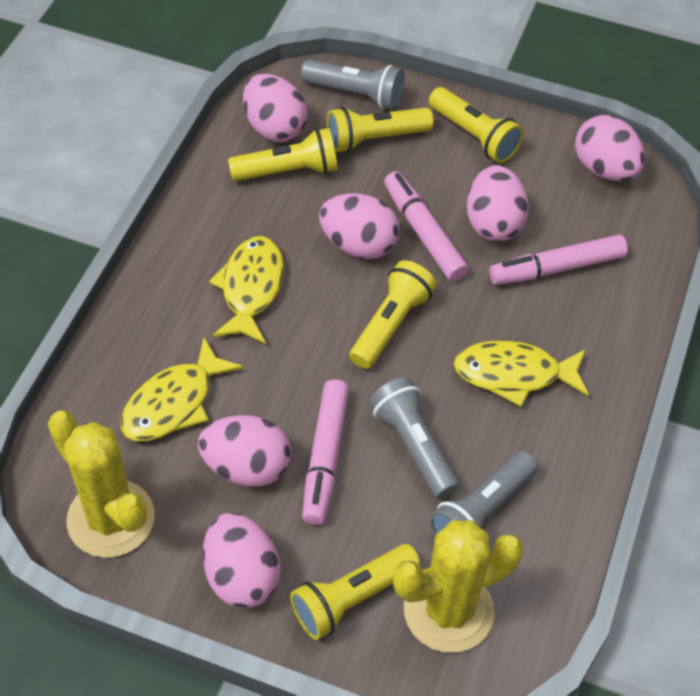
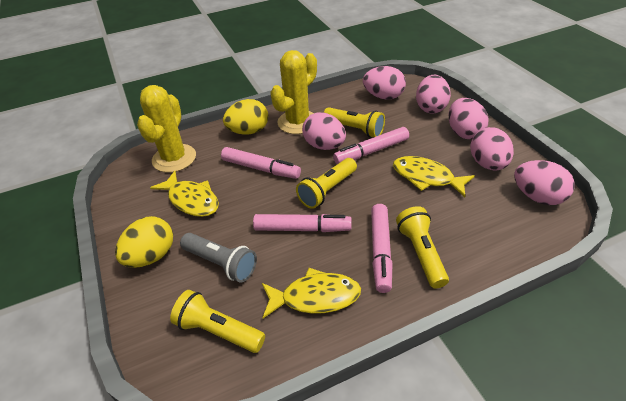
grey flashlight: 3 -> 1
pink marker: 3 -> 4
yellow egg: 0 -> 2
yellow flashlight: 5 -> 4

